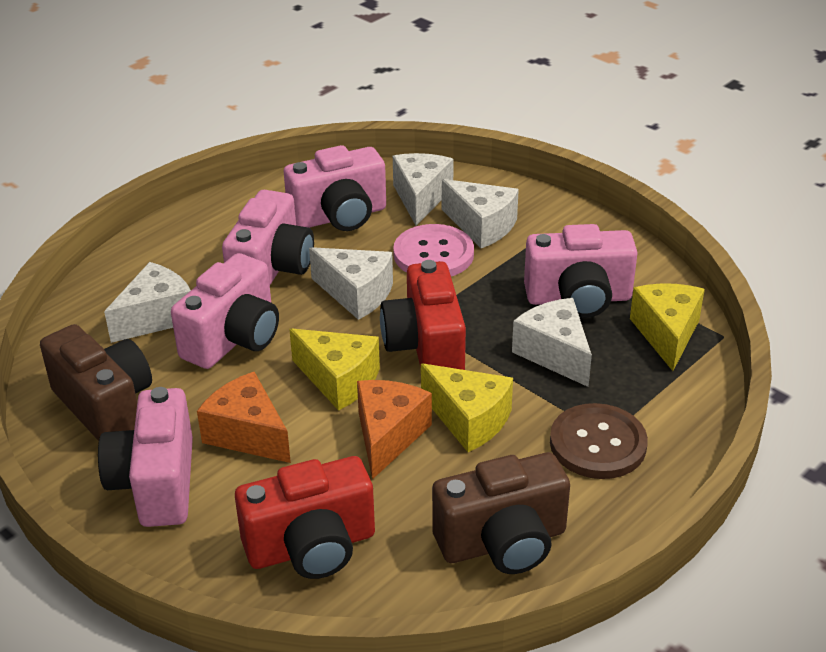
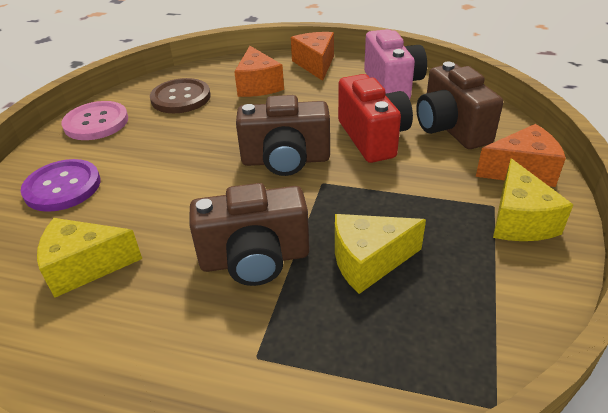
brown camera: 2 -> 3
orange cheese: 2 -> 3
pink camera: 5 -> 1
purple button: 0 -> 1
red camera: 2 -> 1
white cheese: 5 -> 0

